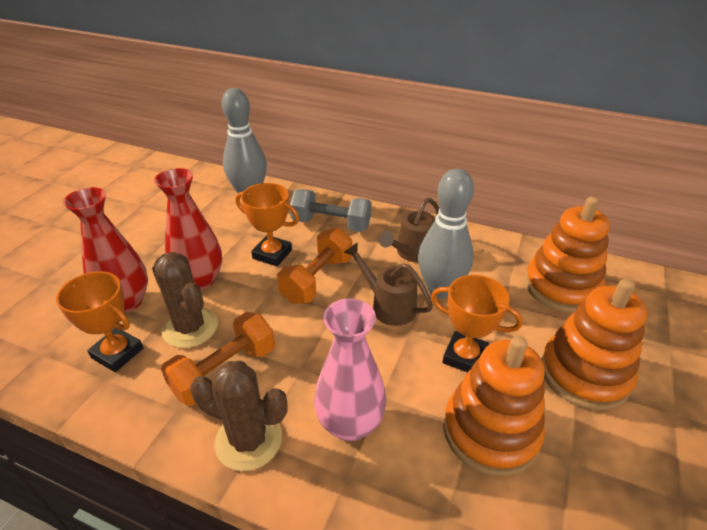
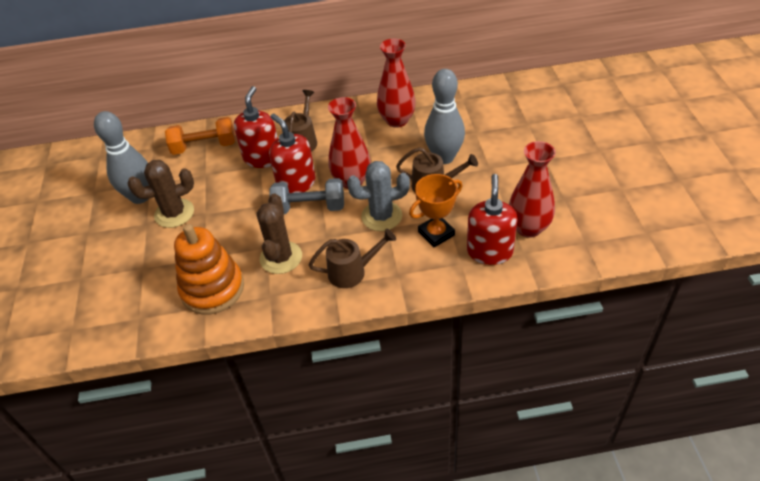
brown watering can: 2 -> 3
grey cactus: 0 -> 1
orange dumbbell: 2 -> 1
orange stacking toy: 3 -> 1
orange trophy: 3 -> 1
pink vase: 1 -> 0
red soap dispenser: 0 -> 3
red vase: 2 -> 3

